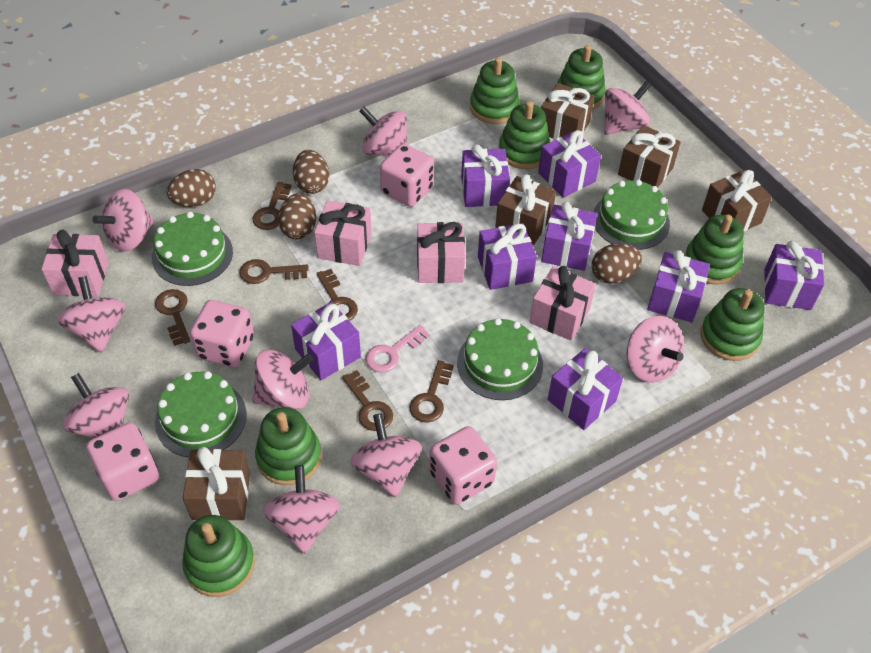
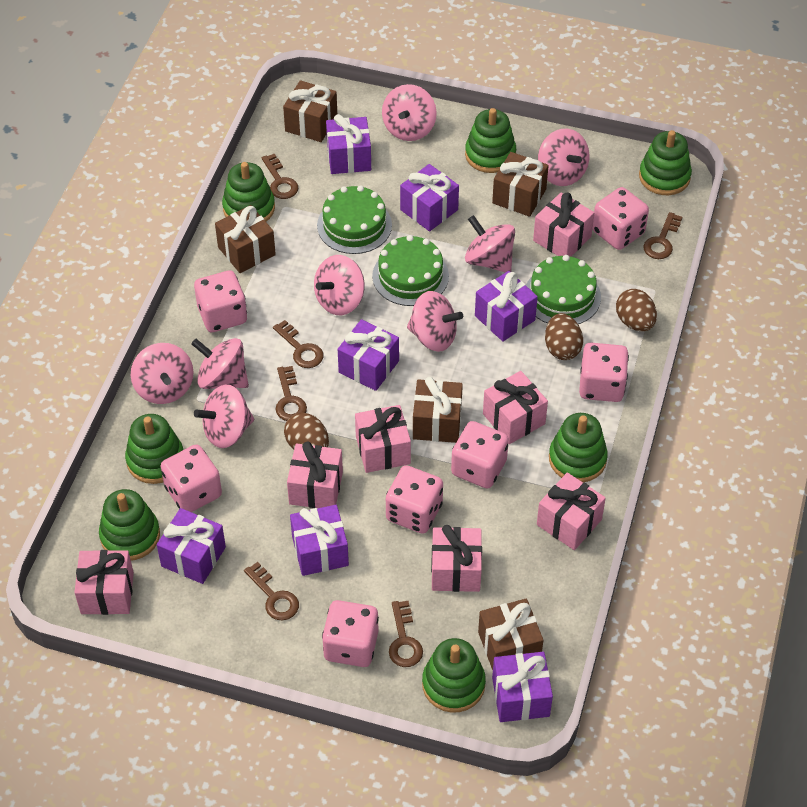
brown egg: 4 -> 3
green cake: 4 -> 3
pink dice: 4 -> 7
pink gift: 4 -> 7
pink key: 1 -> 0
pink spinning top: 9 -> 8
purple gift: 8 -> 7

